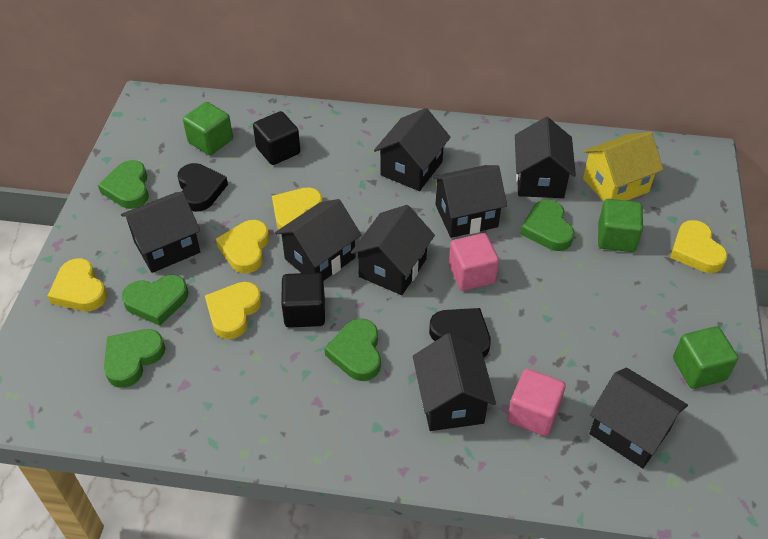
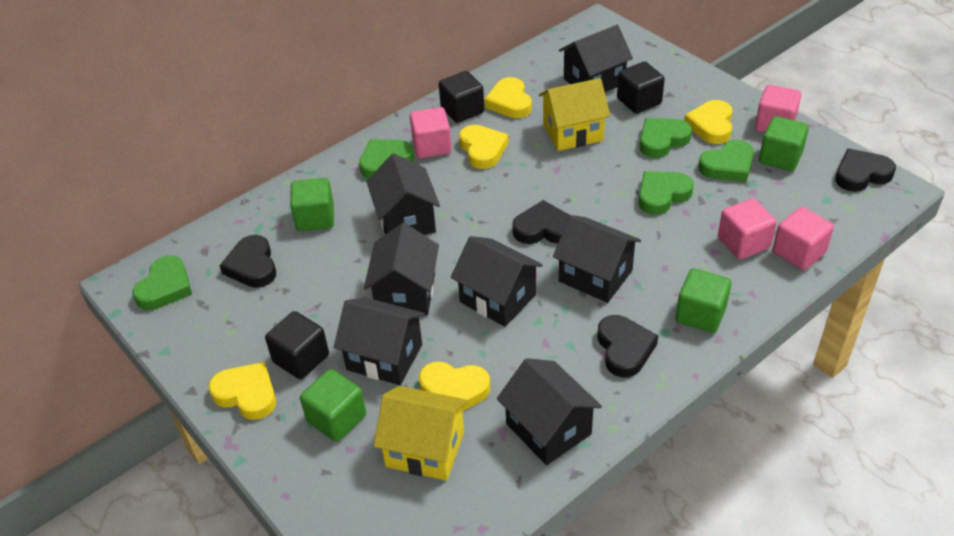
black cube: 2 -> 3
black heart: 2 -> 4
black house: 8 -> 7
green cube: 3 -> 4
pink cube: 2 -> 4
yellow house: 1 -> 2

